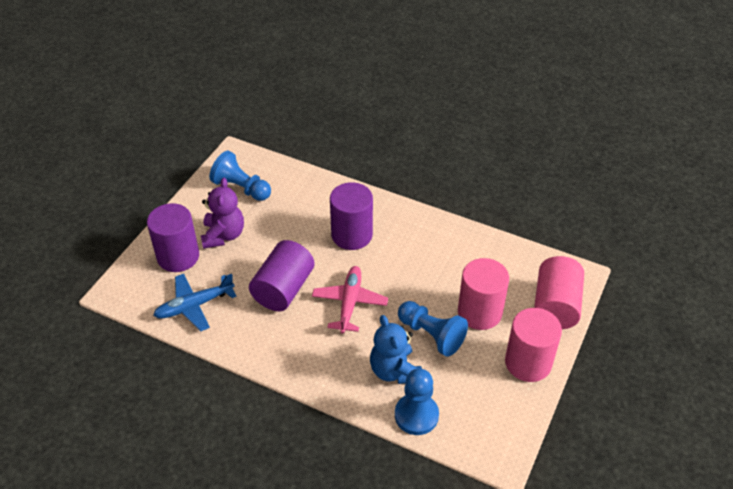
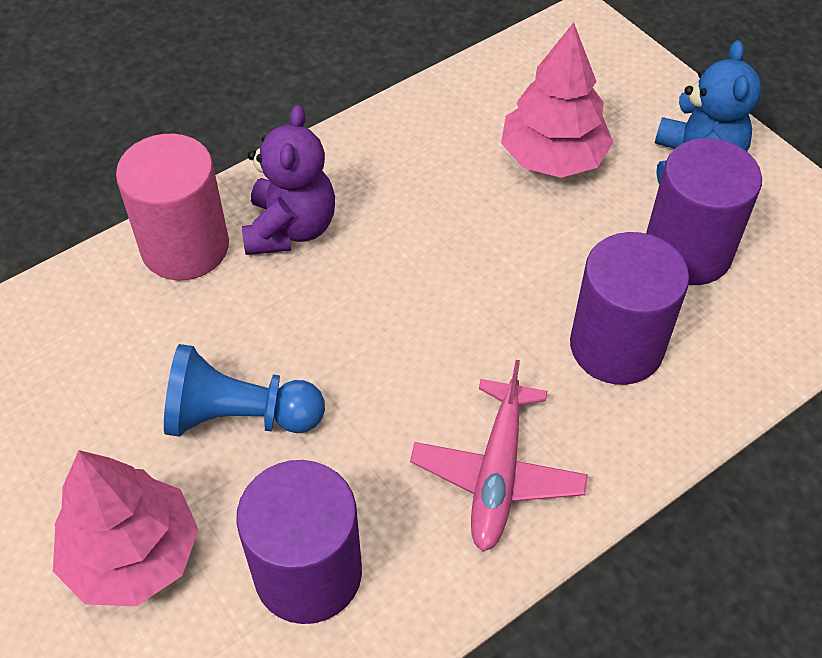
blue pawn: 3 -> 1
blue plane: 1 -> 0
pink cylinder: 3 -> 1
pink tree: 0 -> 2

